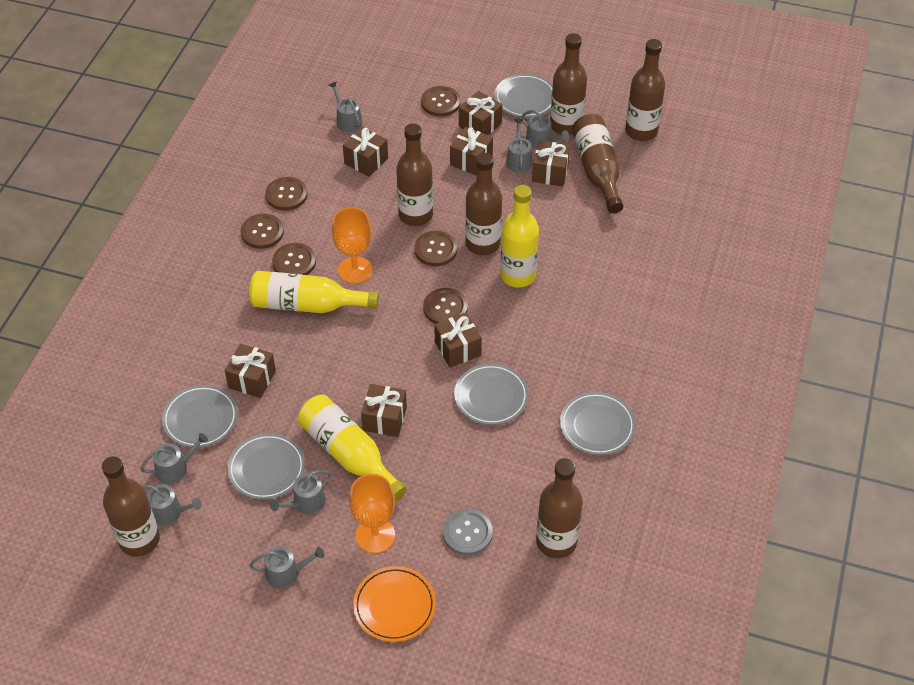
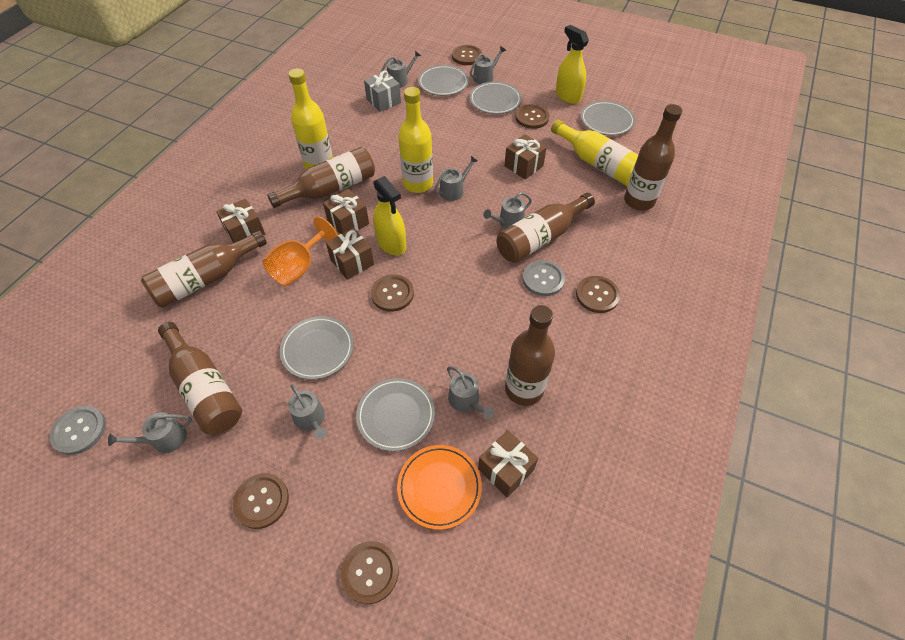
brown bottle: 7 -> 6
brown gift: 7 -> 5
grey button: 1 -> 2
grey gift: 0 -> 1
orange goblet: 2 -> 1
yellow spray bottle: 0 -> 2

